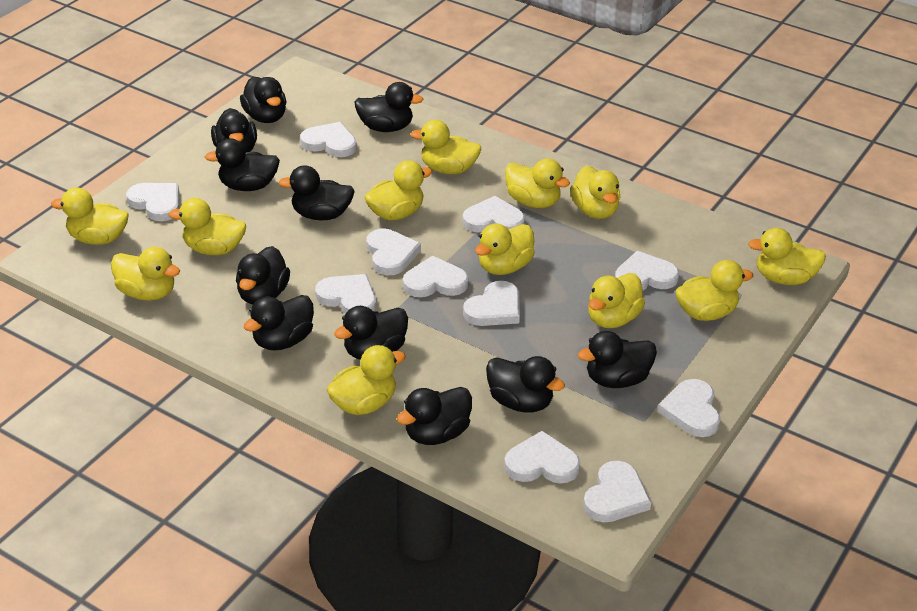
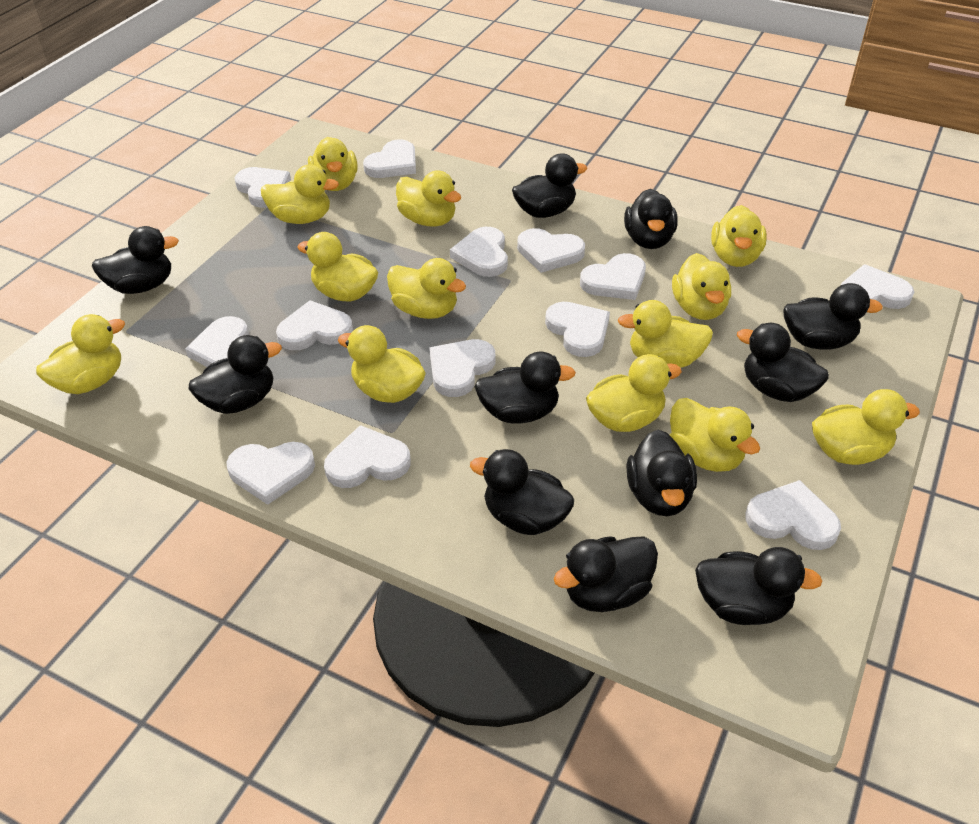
white heart: 11 -> 13
yellow duck: 12 -> 13

